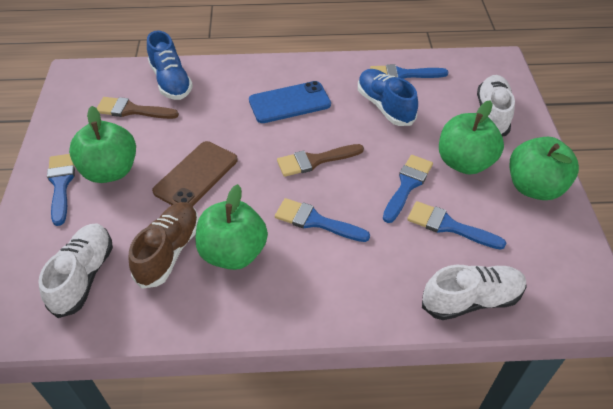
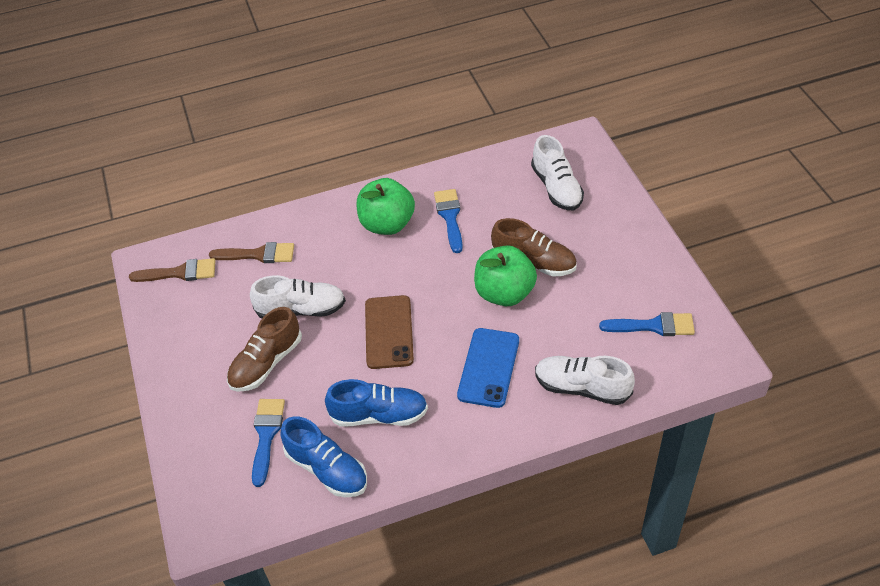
blue brush: 5 -> 3
brown shoe: 1 -> 2
green apple: 4 -> 2

